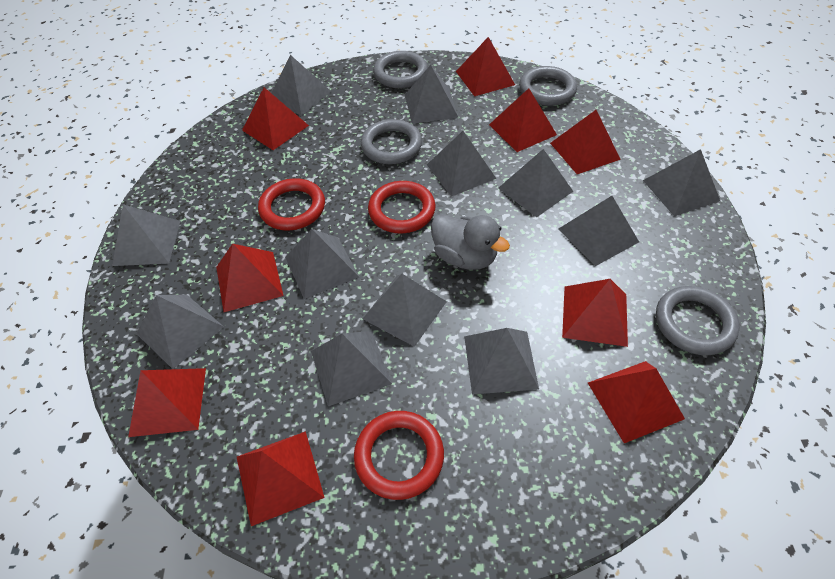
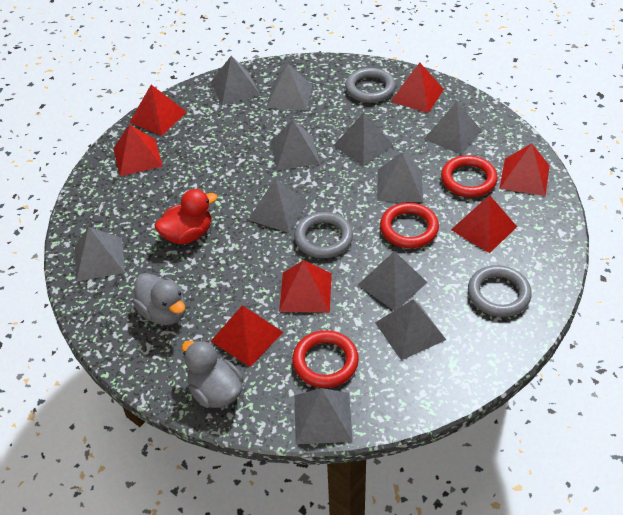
grey duck: 1 -> 2
grey pyramid: 12 -> 11
grey ring: 4 -> 3
red duck: 0 -> 1
red pyramid: 9 -> 7

